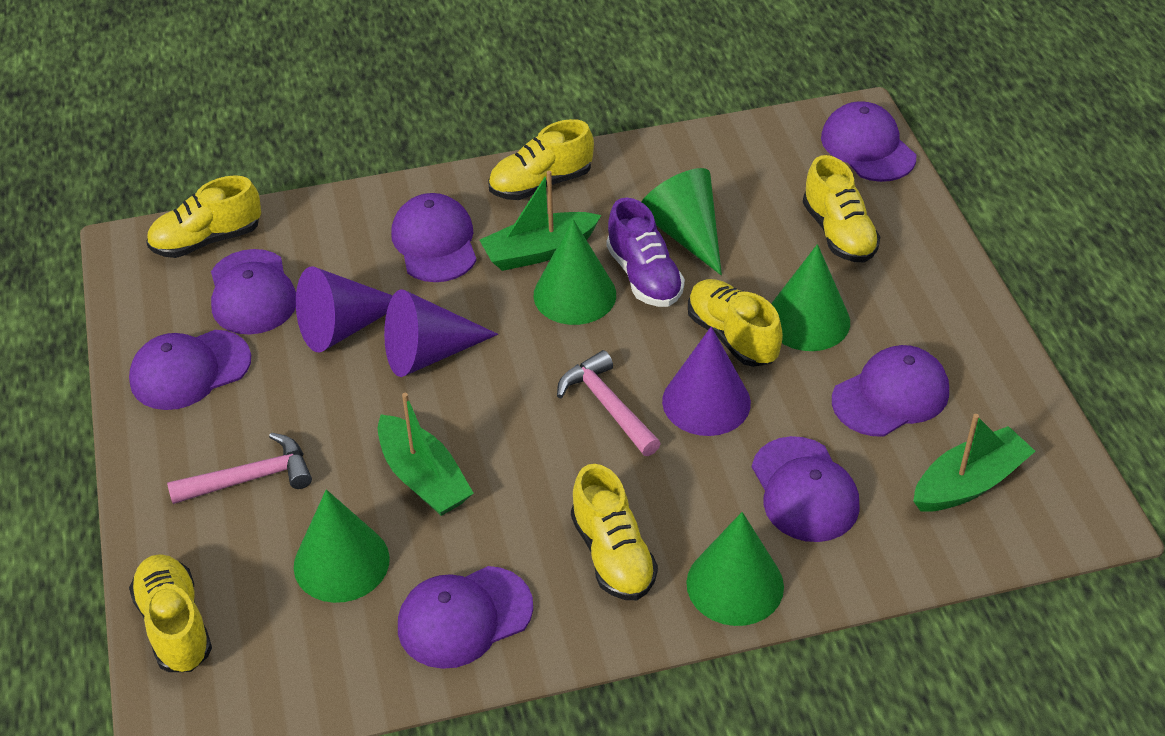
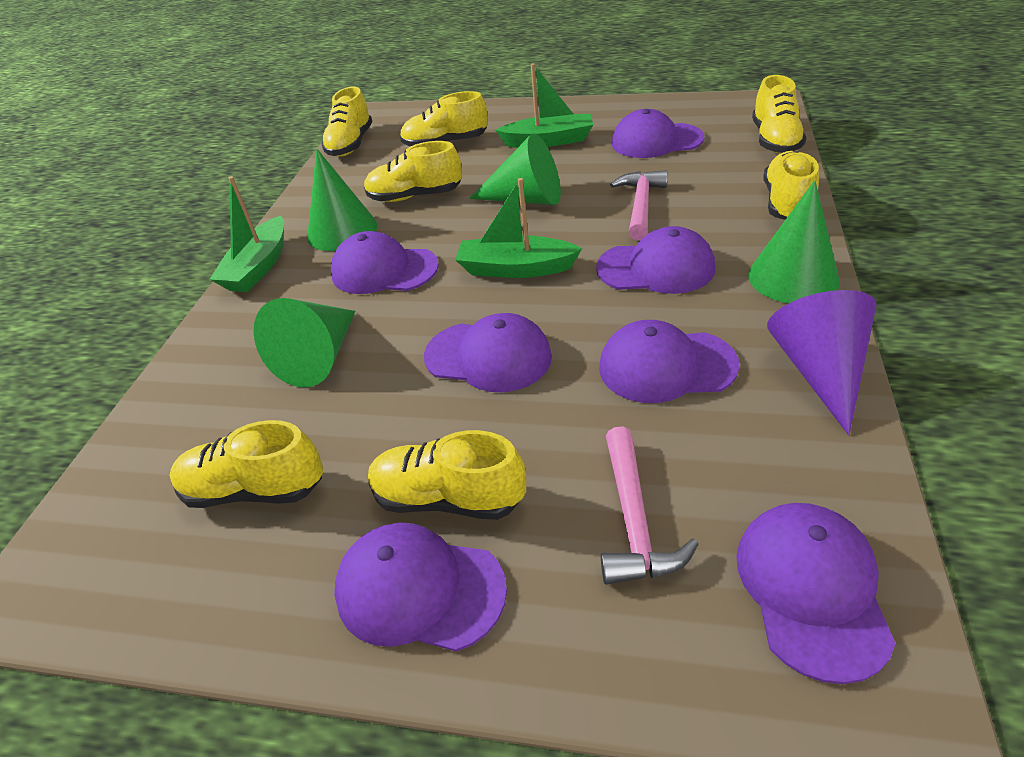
green cone: 5 -> 4
purple cone: 3 -> 1
purple shoe: 1 -> 0
yellow shoe: 6 -> 7

